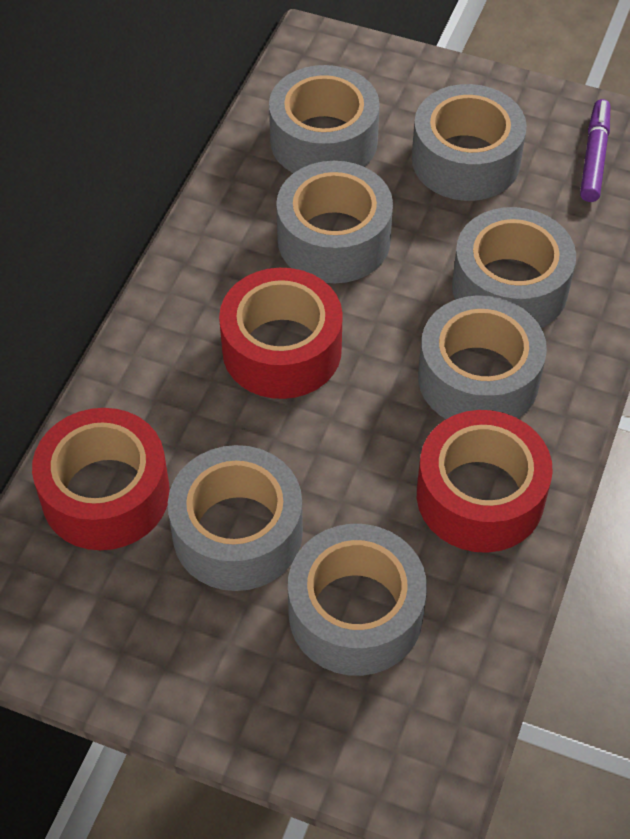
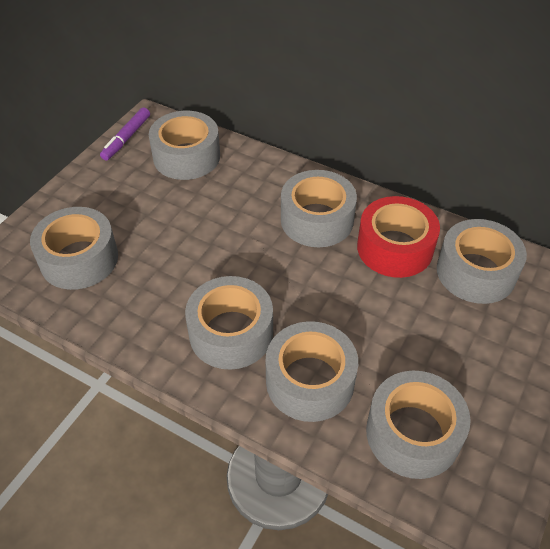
red tape: 3 -> 1

